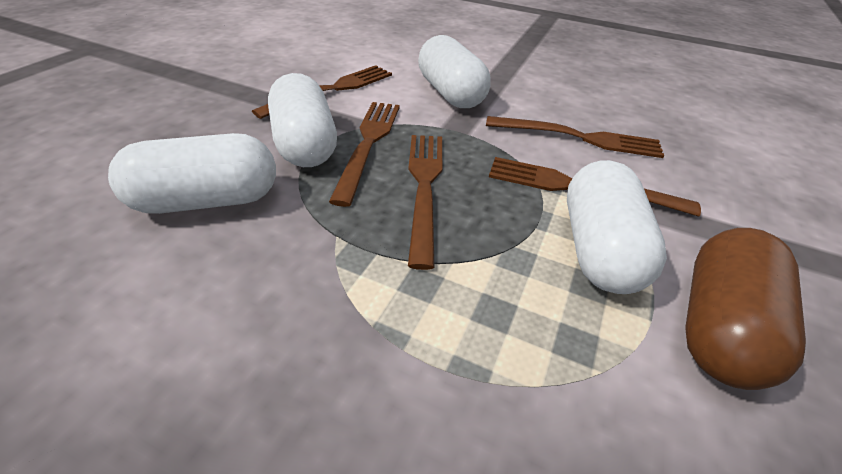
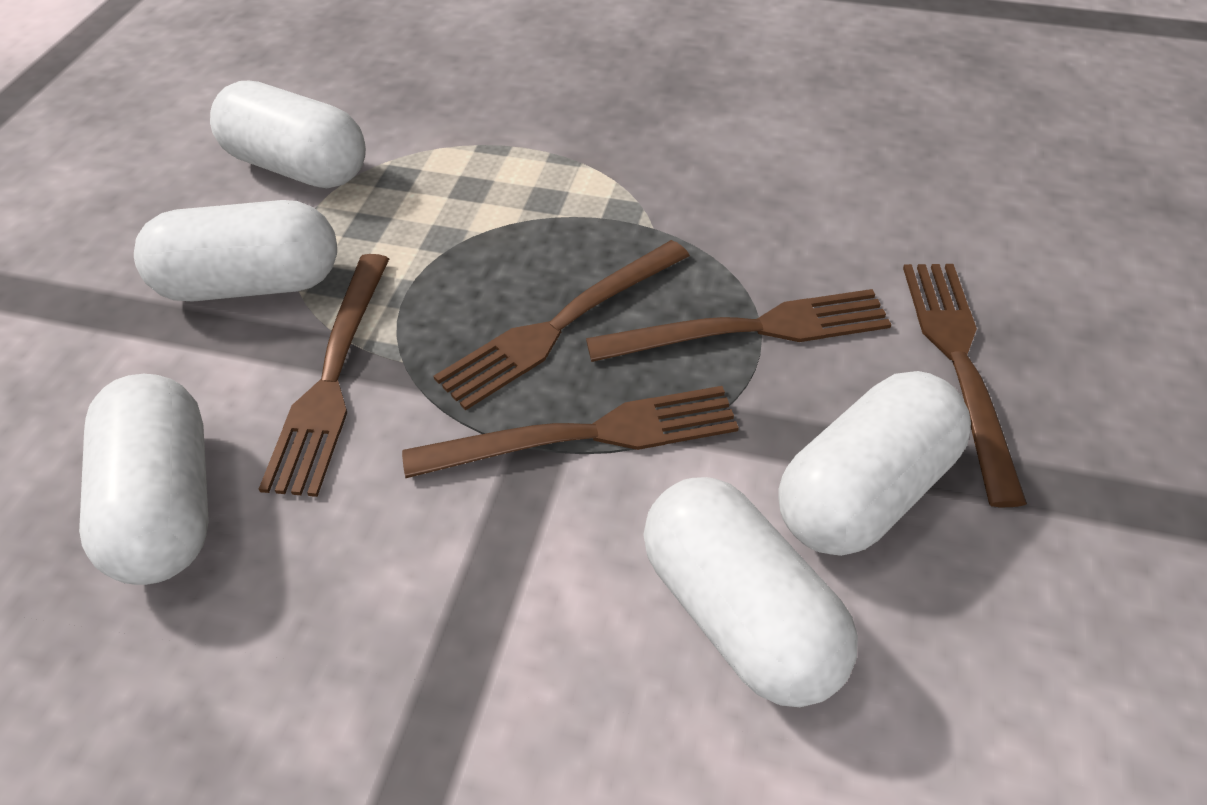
brown capsule: 1 -> 0
white capsule: 4 -> 5

